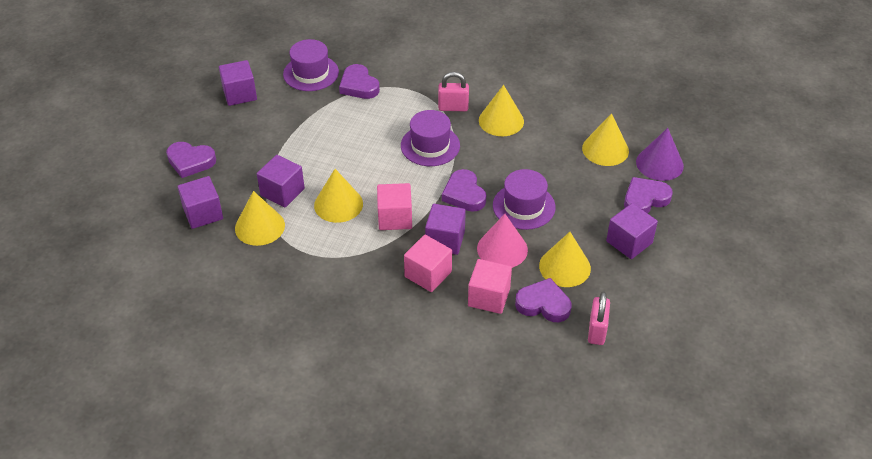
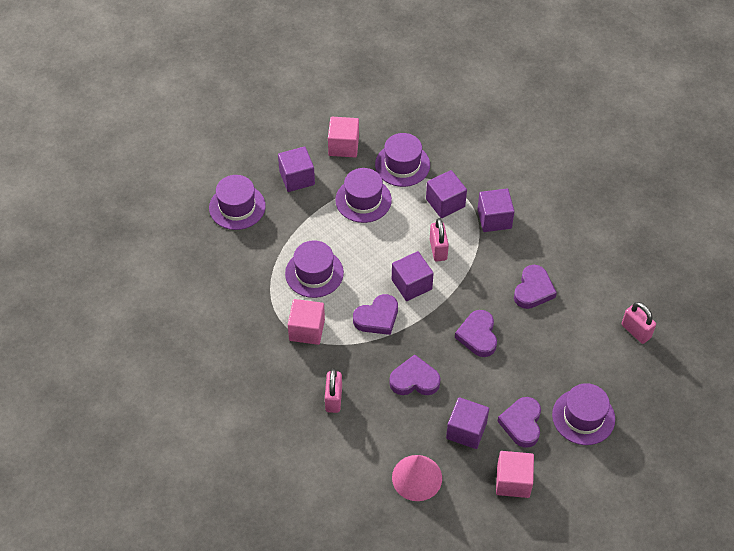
pink padlock: 2 -> 3
purple cone: 1 -> 0
purple hat: 3 -> 5
yellow cone: 5 -> 0

